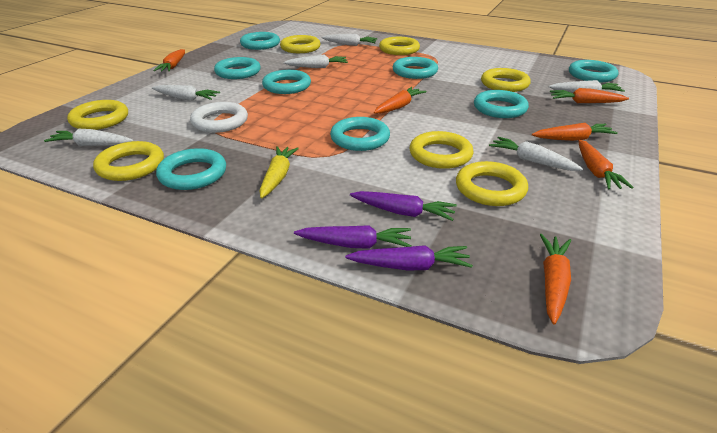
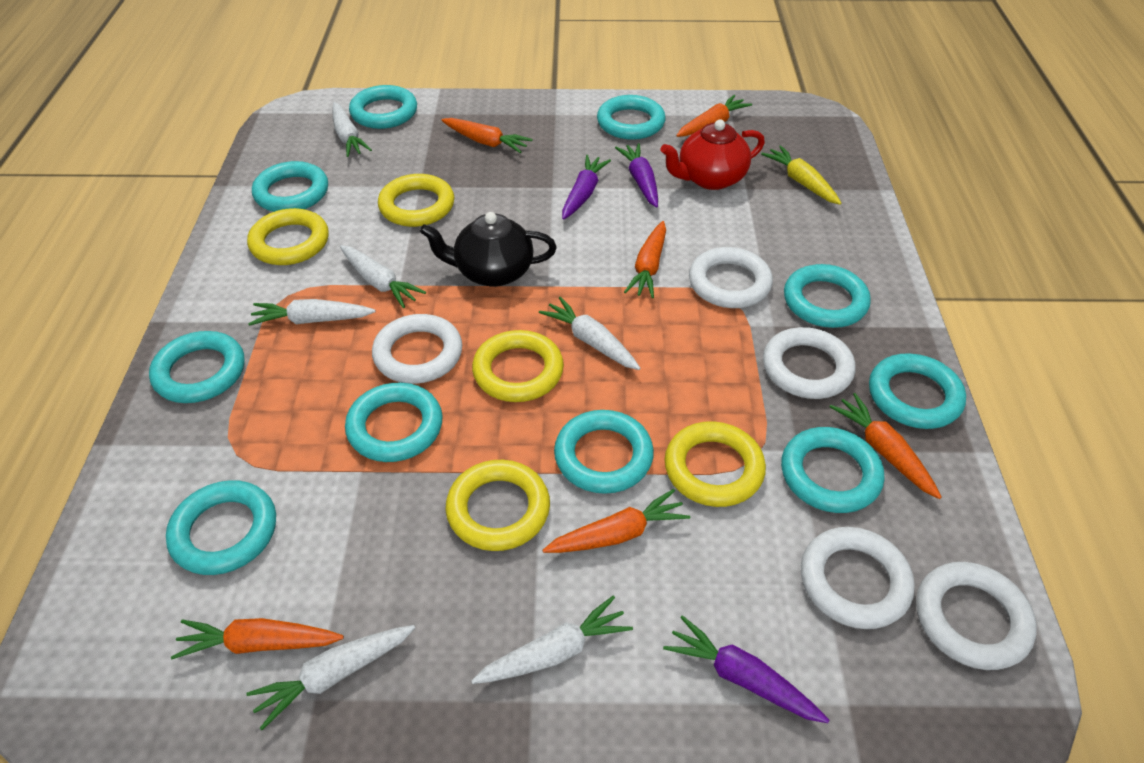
black teapot: 0 -> 1
red teapot: 0 -> 1
turquoise ring: 8 -> 10
white ring: 1 -> 5
yellow ring: 7 -> 5

